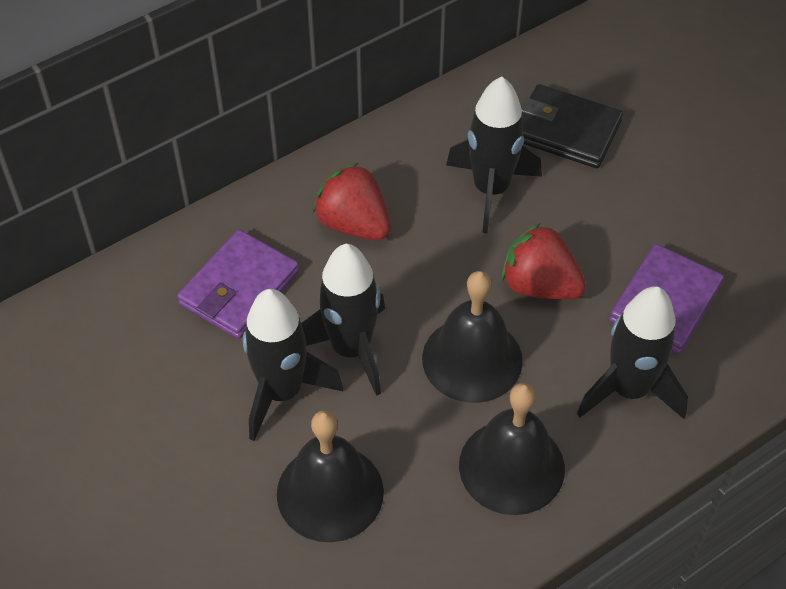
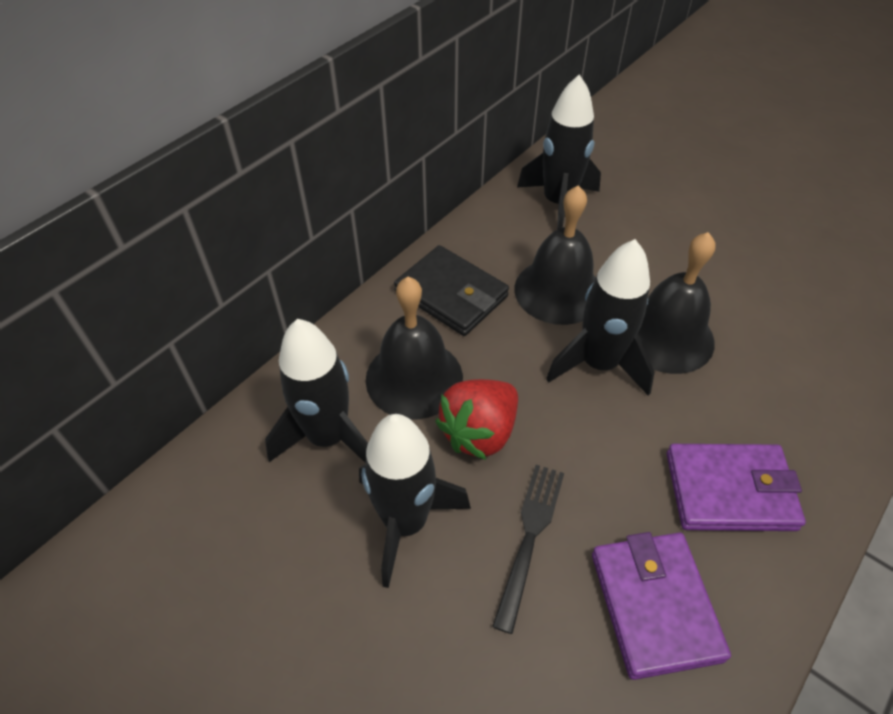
black fork: 0 -> 1
red strawberry: 2 -> 1

